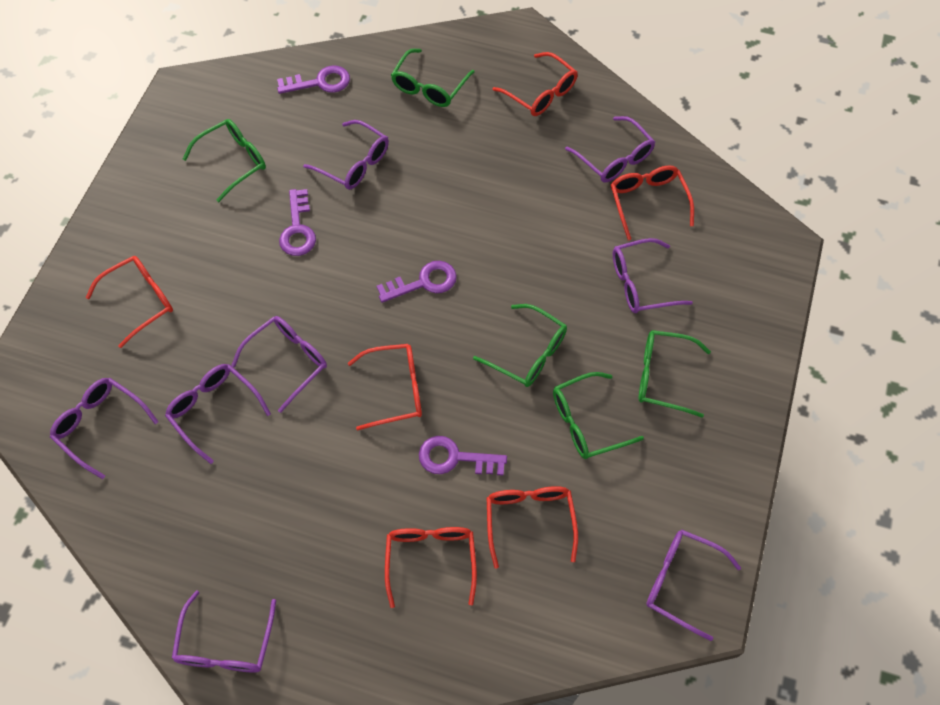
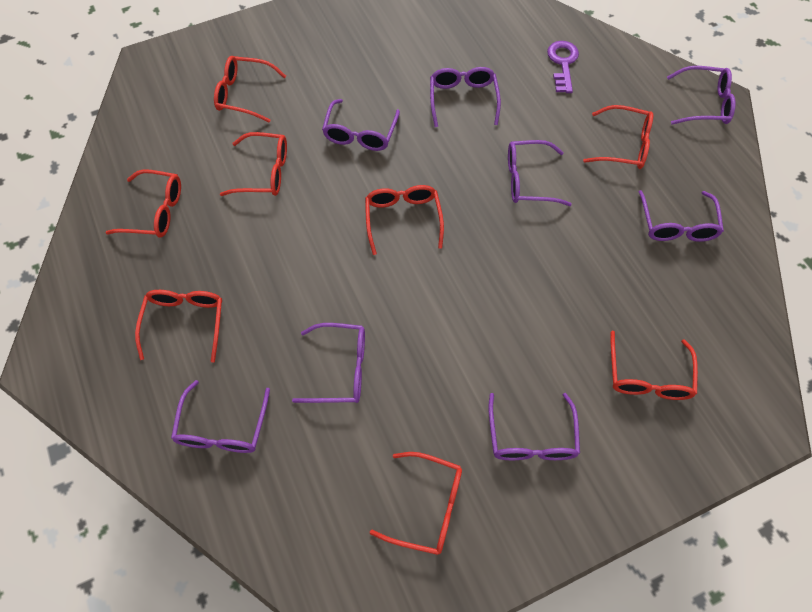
green glasses: 5 -> 0
purple key: 4 -> 1
red glasses: 6 -> 8

